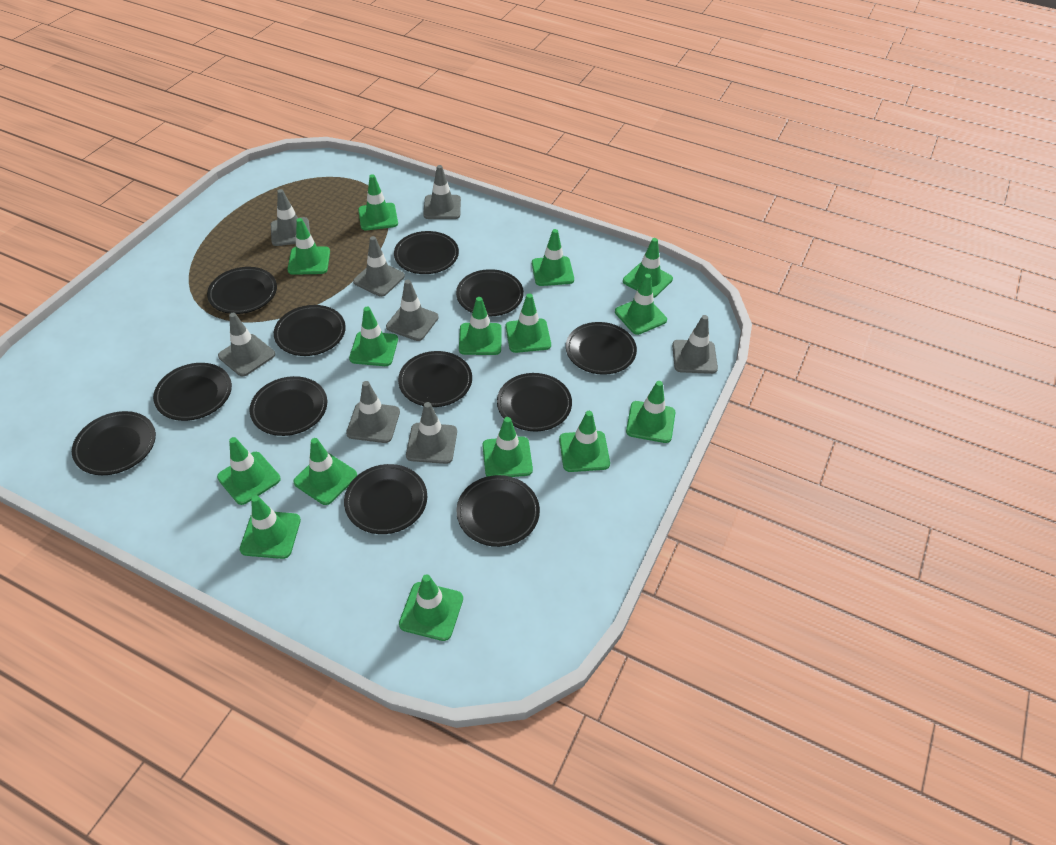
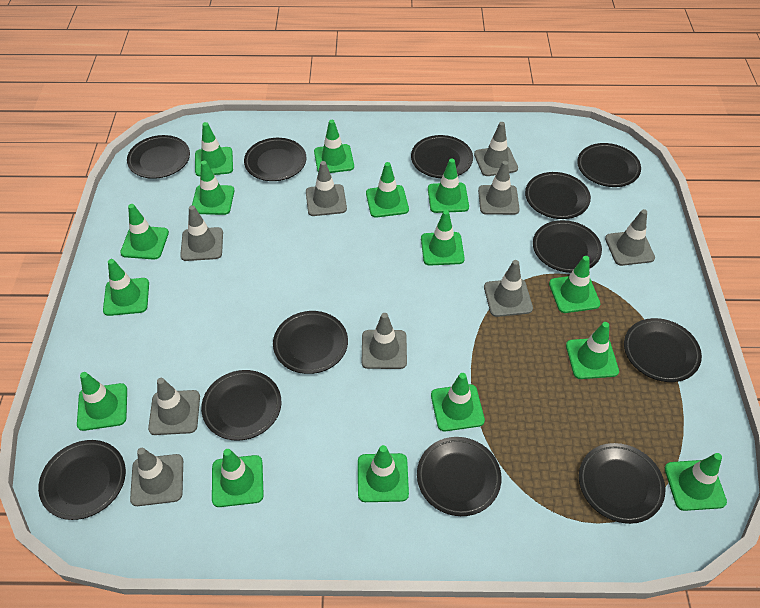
grey traffic cone: 8 -> 9

